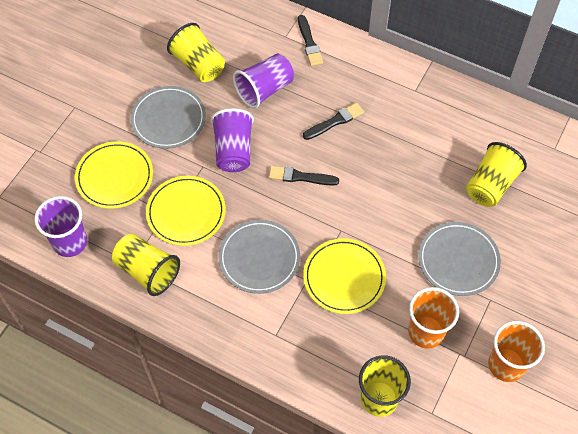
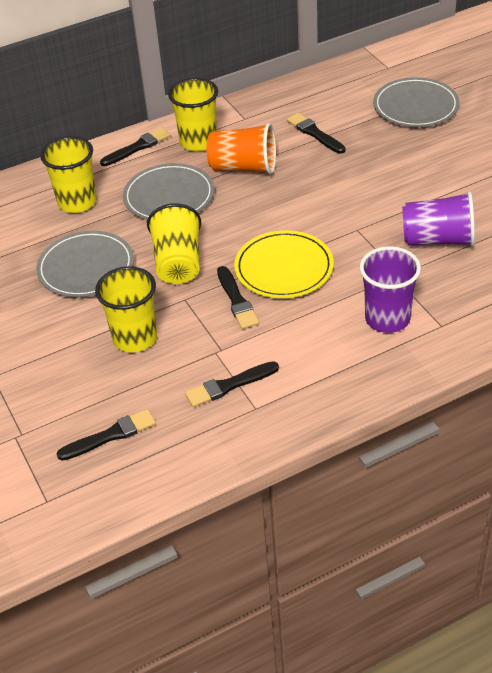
black brush: 3 -> 5
orange cup: 2 -> 1
purple cup: 3 -> 2
yellow plate: 3 -> 1

